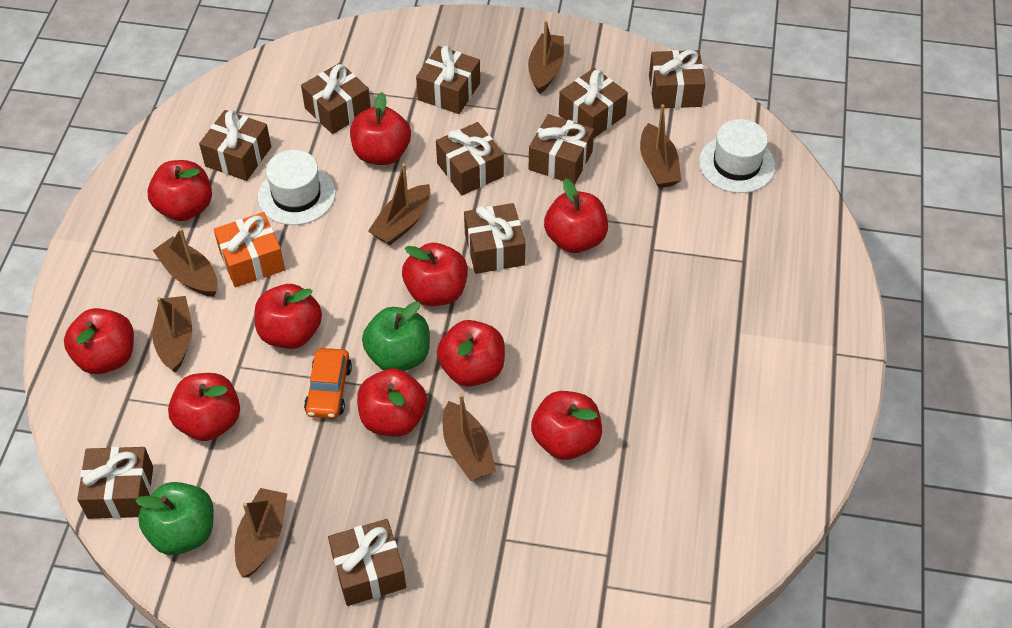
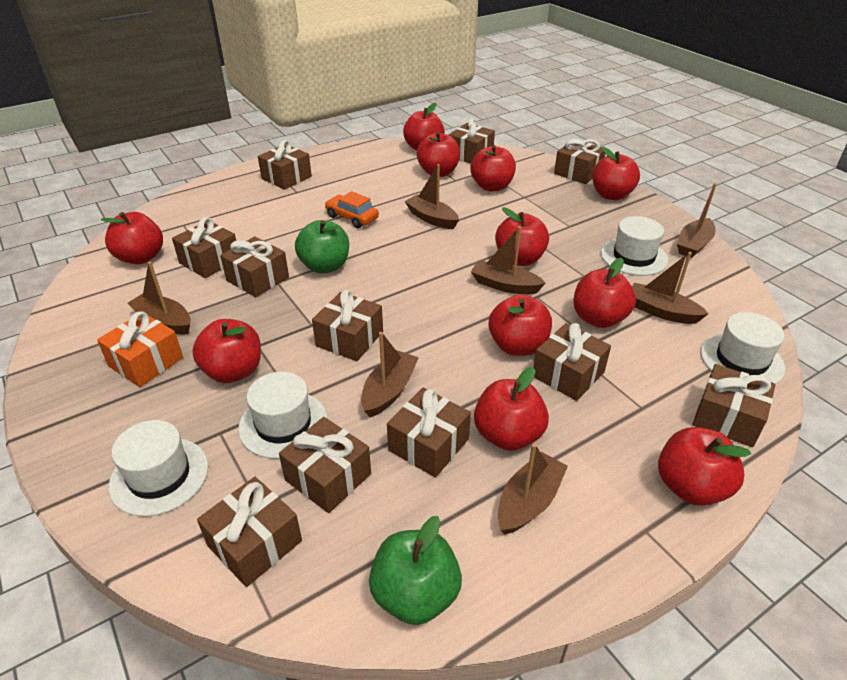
brown gift: 10 -> 11
red apple: 10 -> 11
white hat: 2 -> 4

